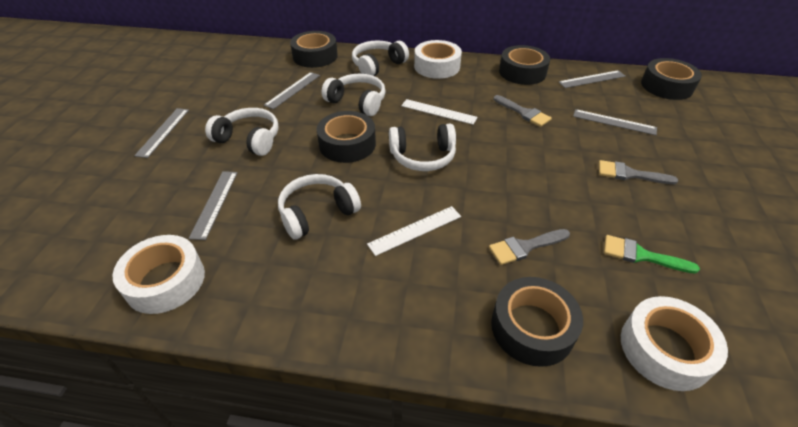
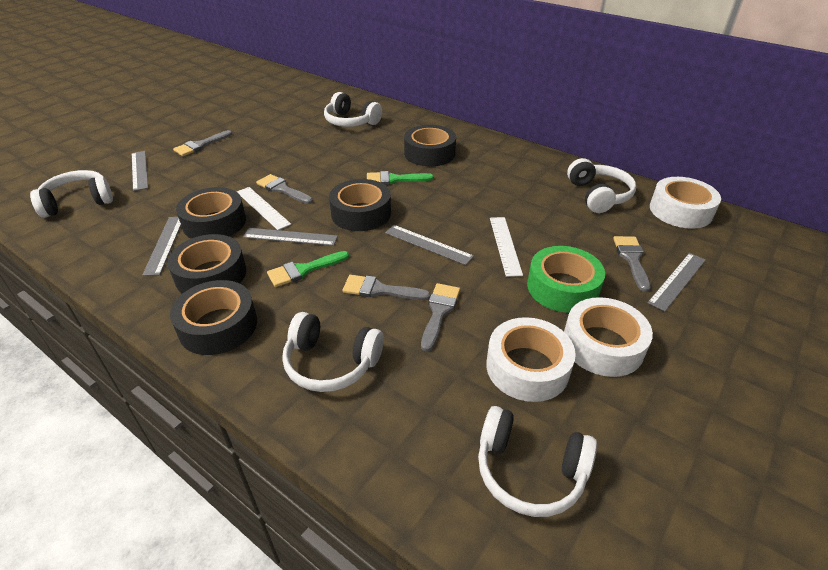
green brush: 1 -> 2
green tape: 0 -> 1
grey brush: 3 -> 5

